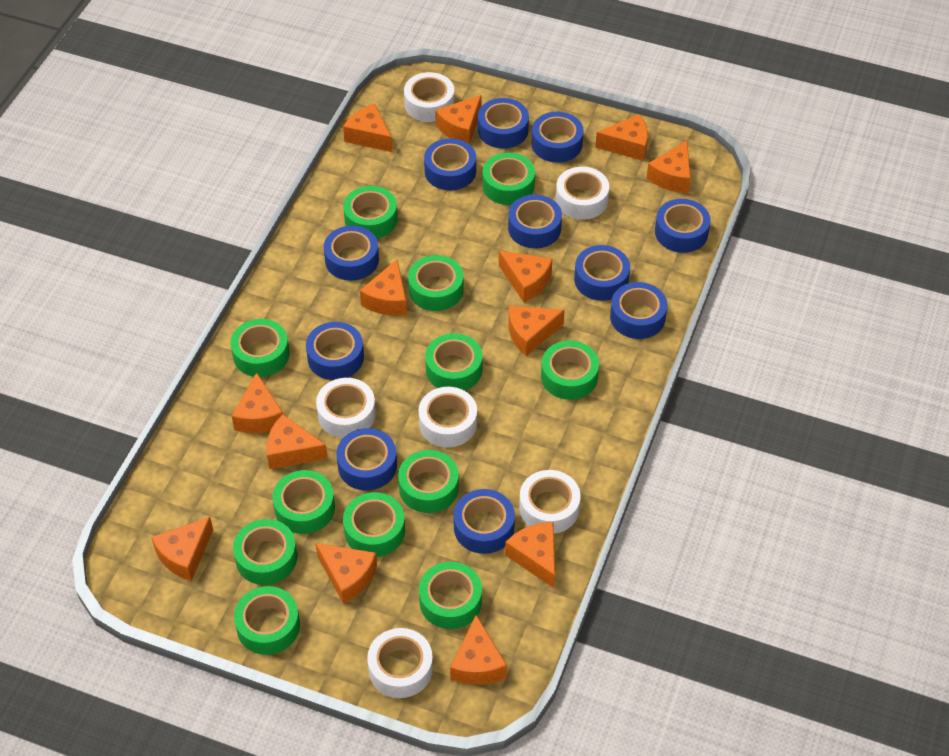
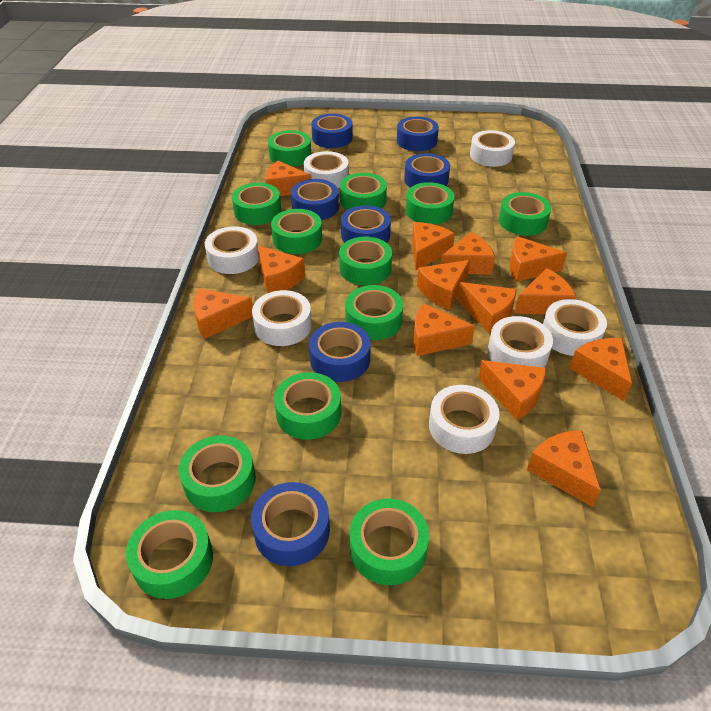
blue tape: 11 -> 7
white tape: 6 -> 7

